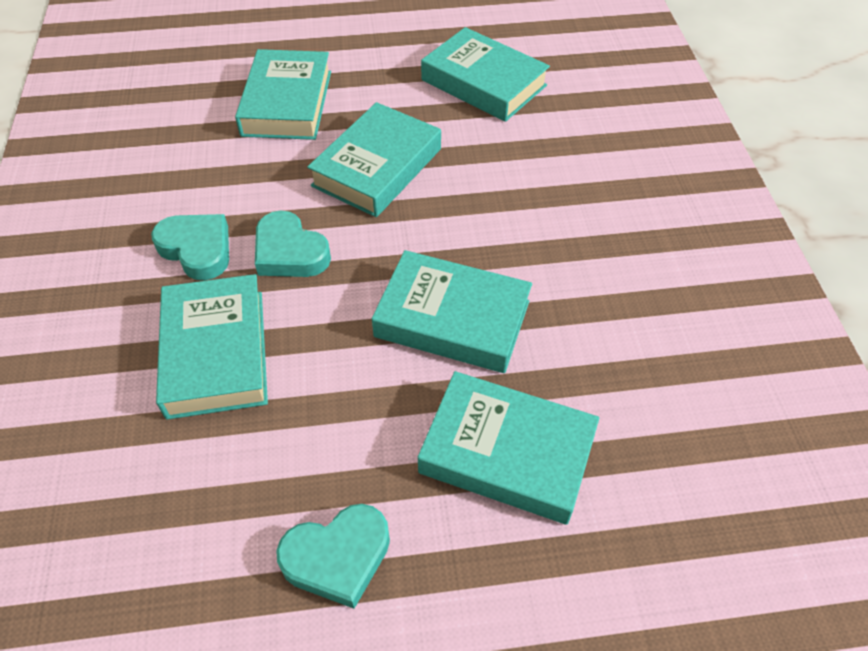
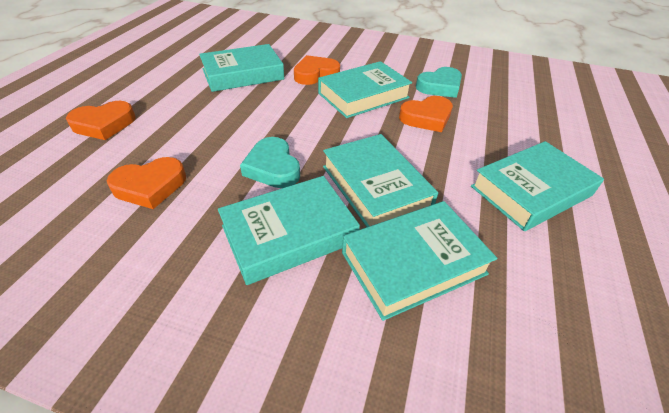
orange heart: 0 -> 4
turquoise heart: 3 -> 2

